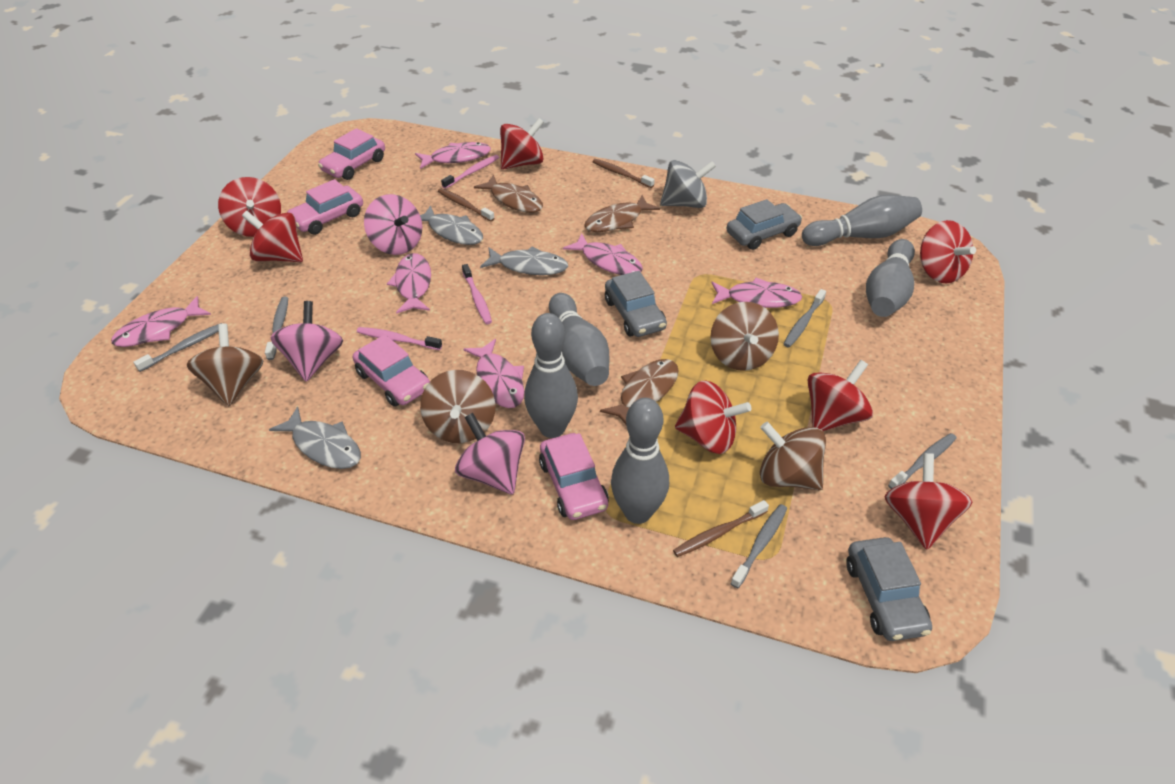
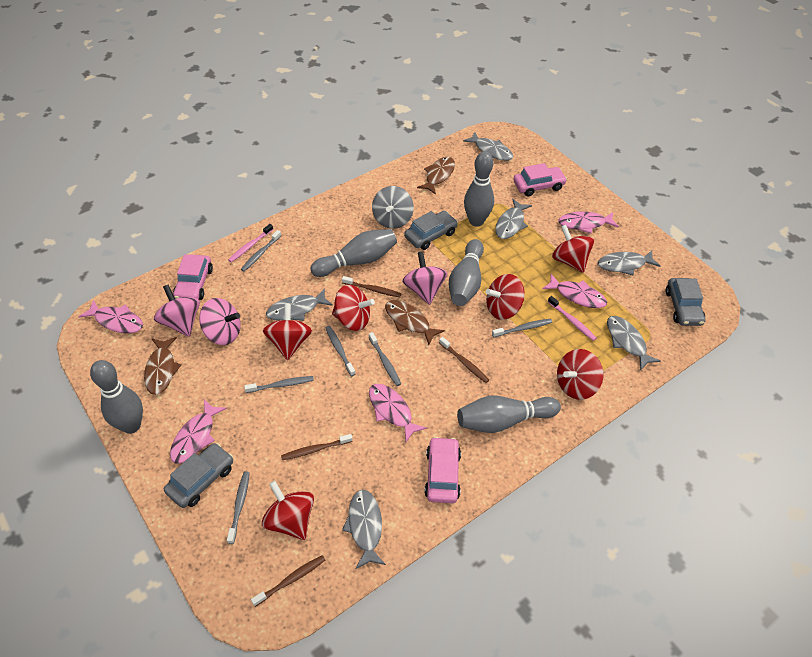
brown spinning top: 4 -> 0
brown toothbrush: 3 -> 4
grey fish: 3 -> 6
grey toothbrush: 5 -> 6
pink car: 4 -> 3
pink fish: 6 -> 5
pink toothbrush: 3 -> 2
red spinning top: 7 -> 6

